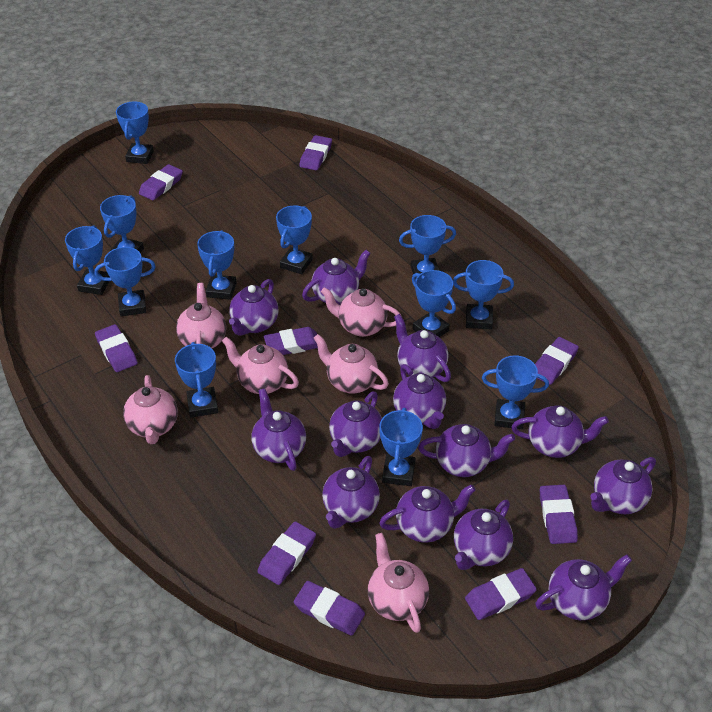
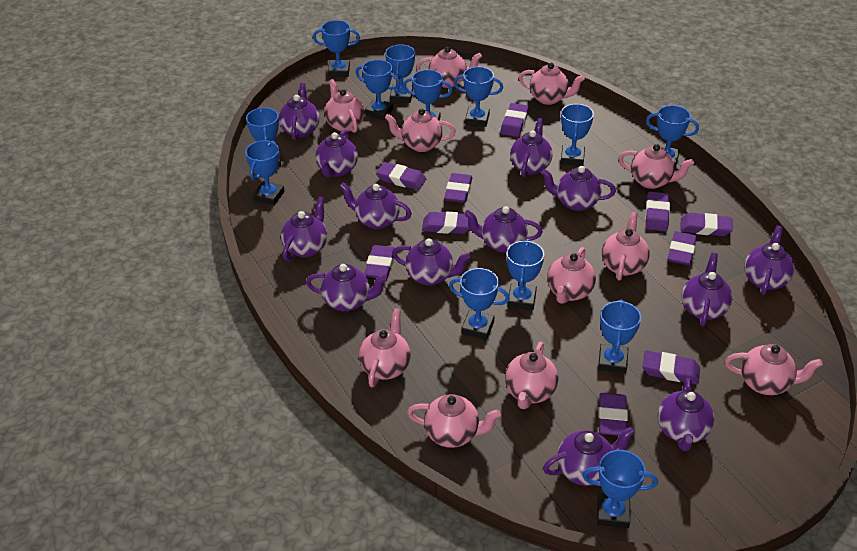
blue trophy: 12 -> 13
pink teapot: 6 -> 11
purple eraser: 9 -> 10

